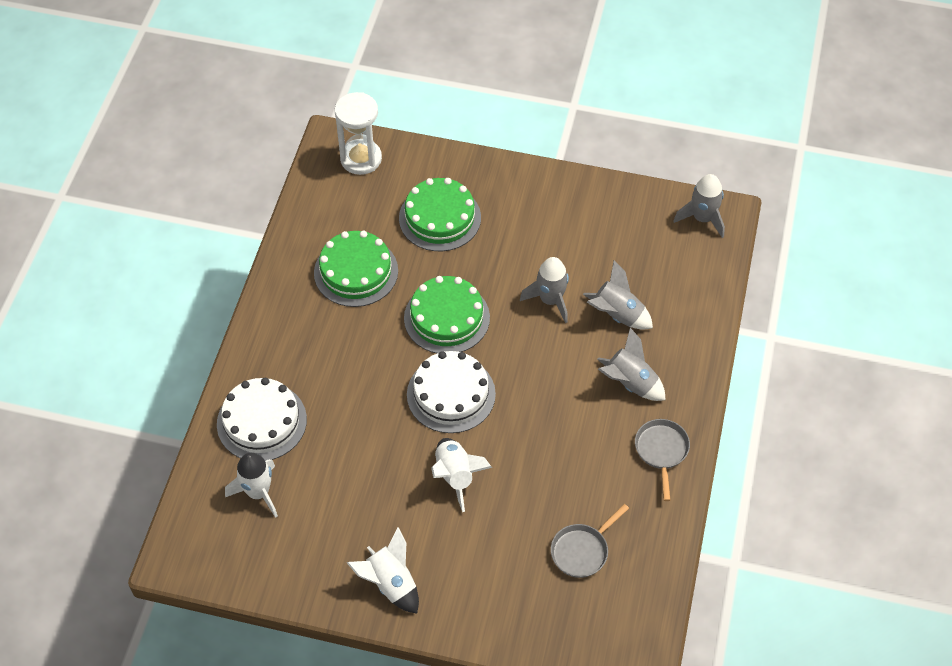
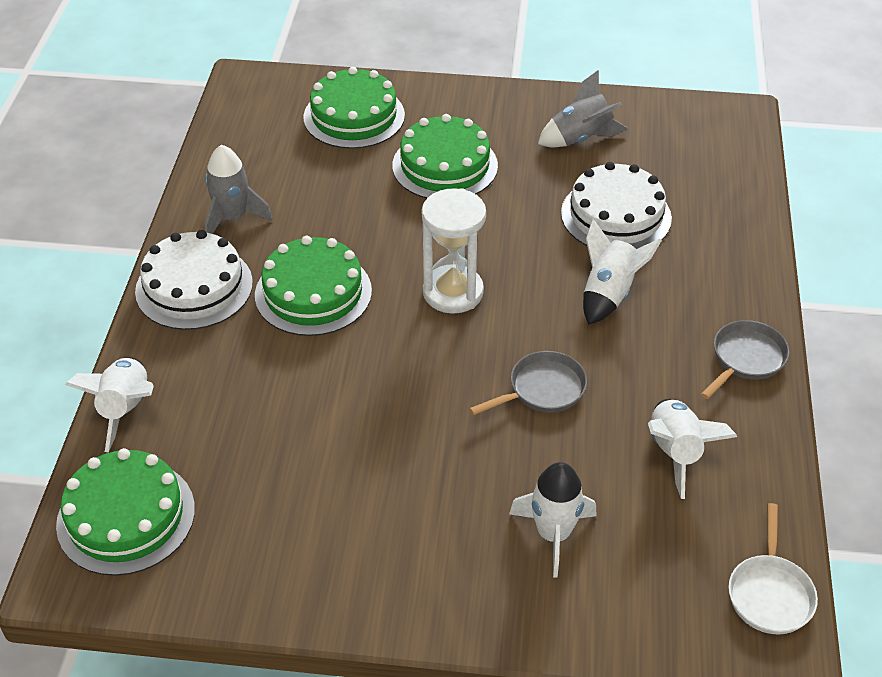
green cake: 3 -> 4
grey rocket: 4 -> 2
white pan: 0 -> 1
white rocket: 3 -> 4

